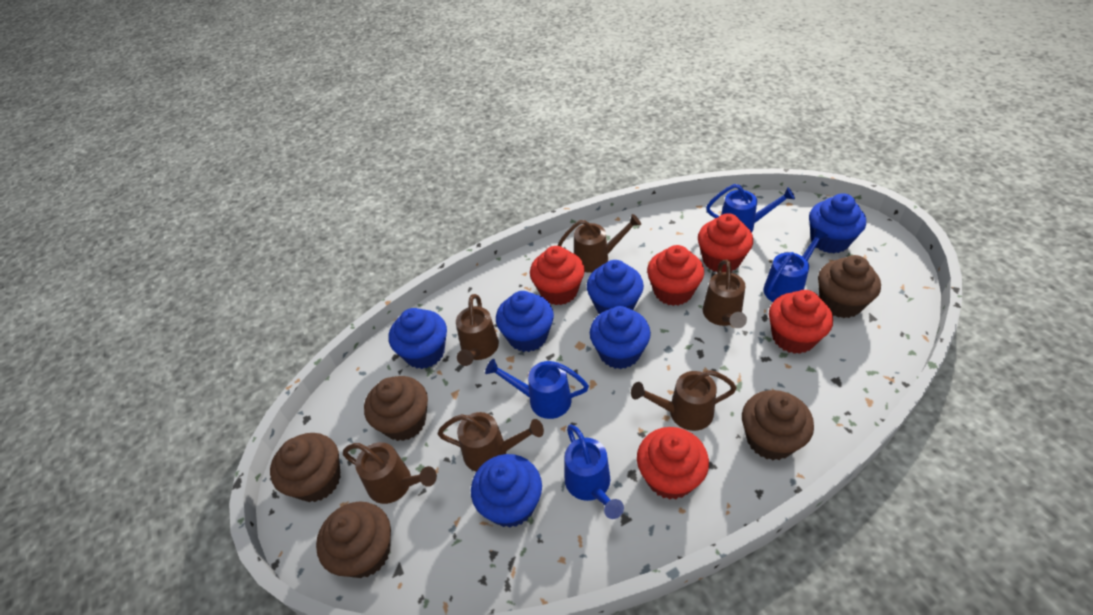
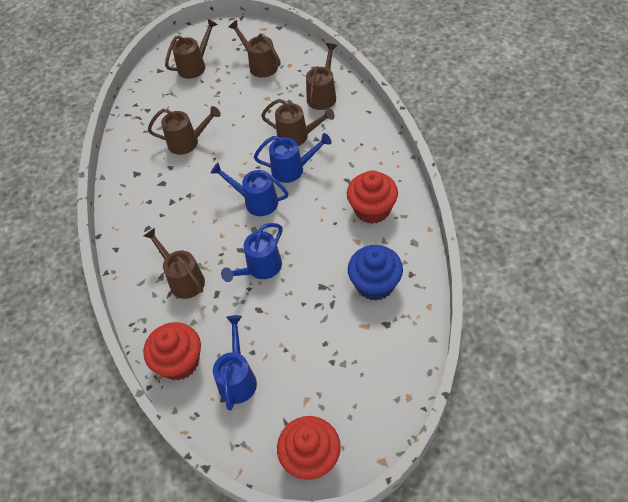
blue cupcake: 6 -> 1
brown cupcake: 5 -> 0
red cupcake: 5 -> 3

